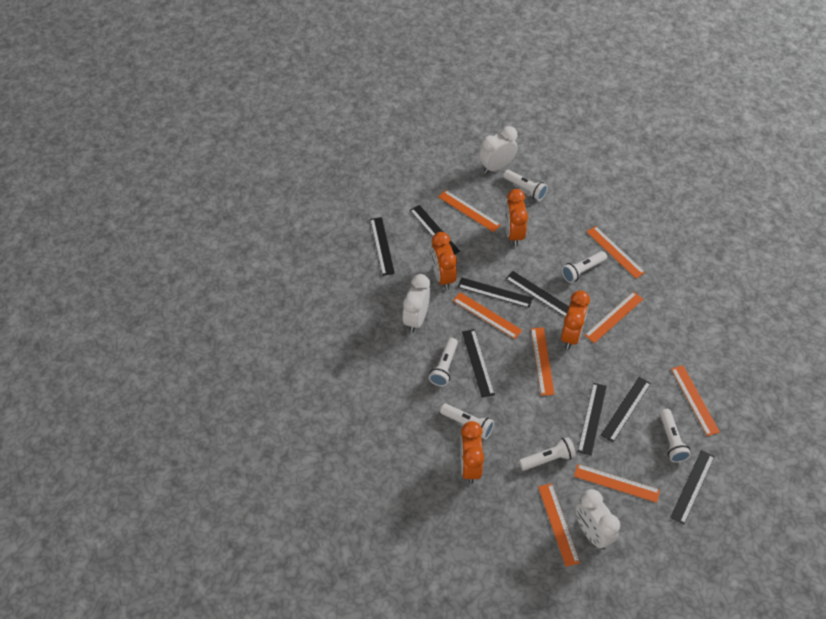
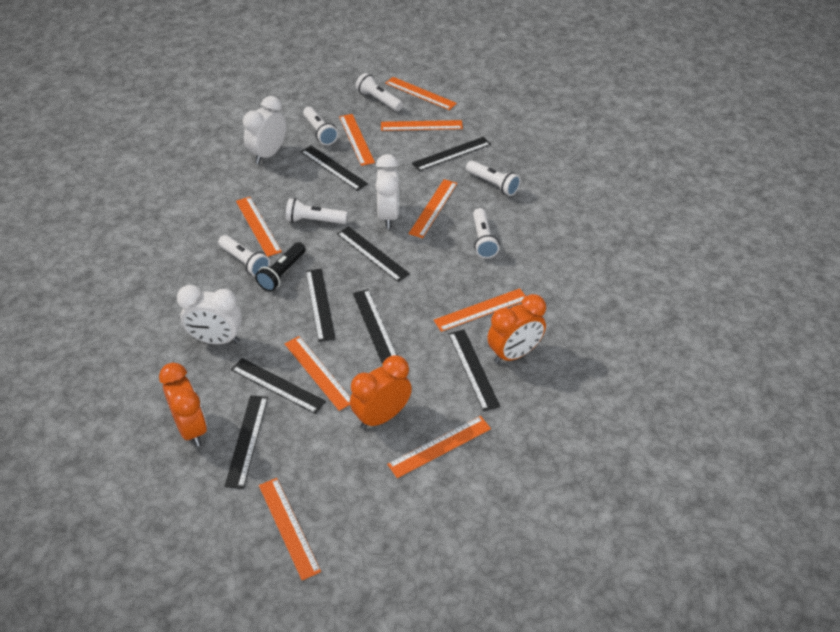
black flashlight: 0 -> 1
orange clock: 4 -> 3
orange ruler: 8 -> 9

